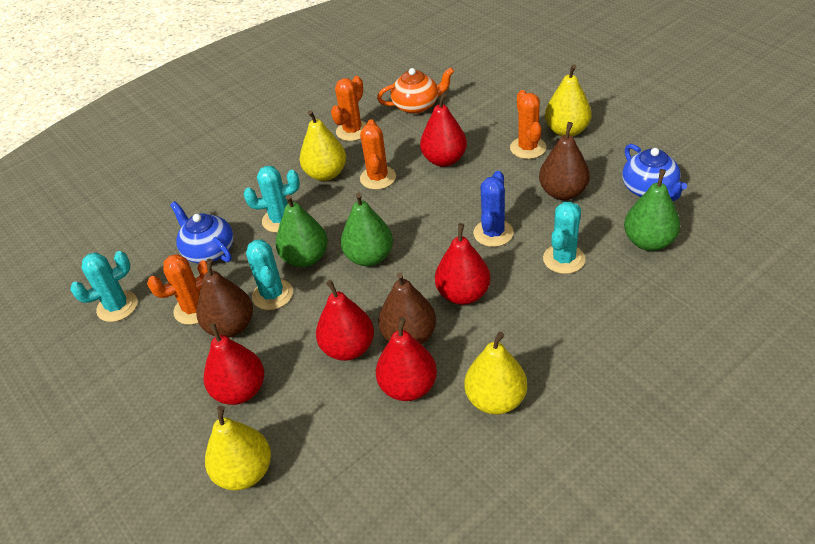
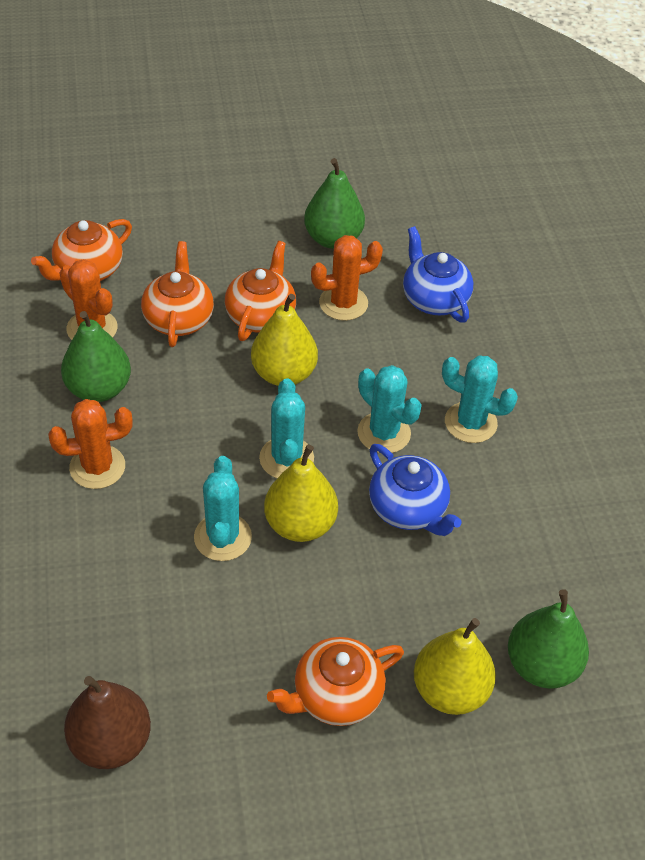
blue cactus: 1 -> 0
brown pear: 3 -> 1
orange cactus: 4 -> 3
orange teapot: 1 -> 4
red pear: 5 -> 0
yellow pear: 4 -> 3

